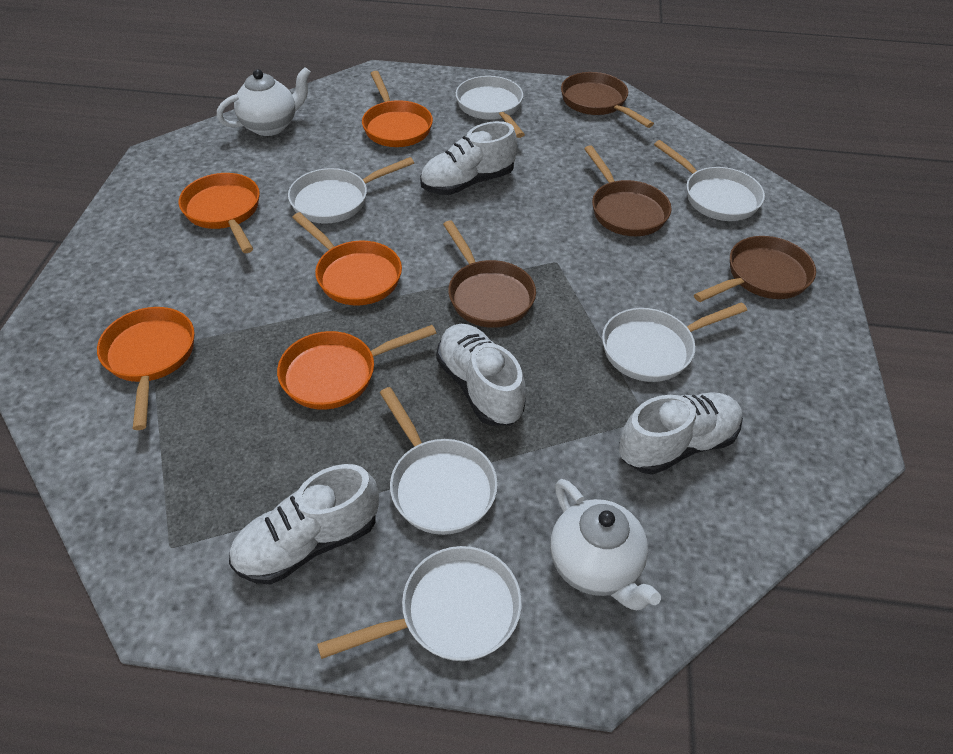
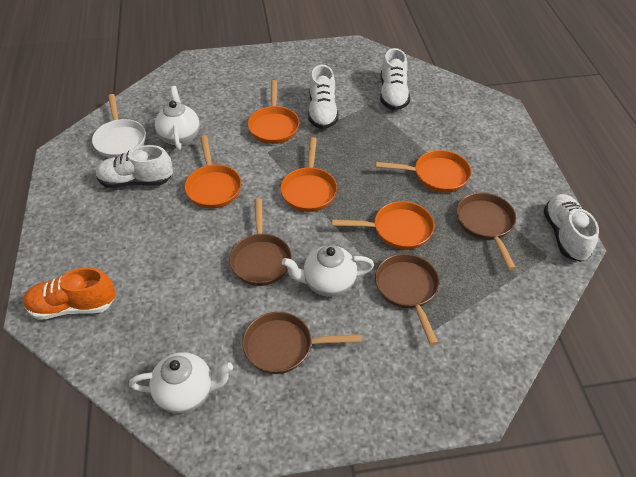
orange shoe: 0 -> 1
white pan: 6 -> 1
white teapot: 2 -> 3

